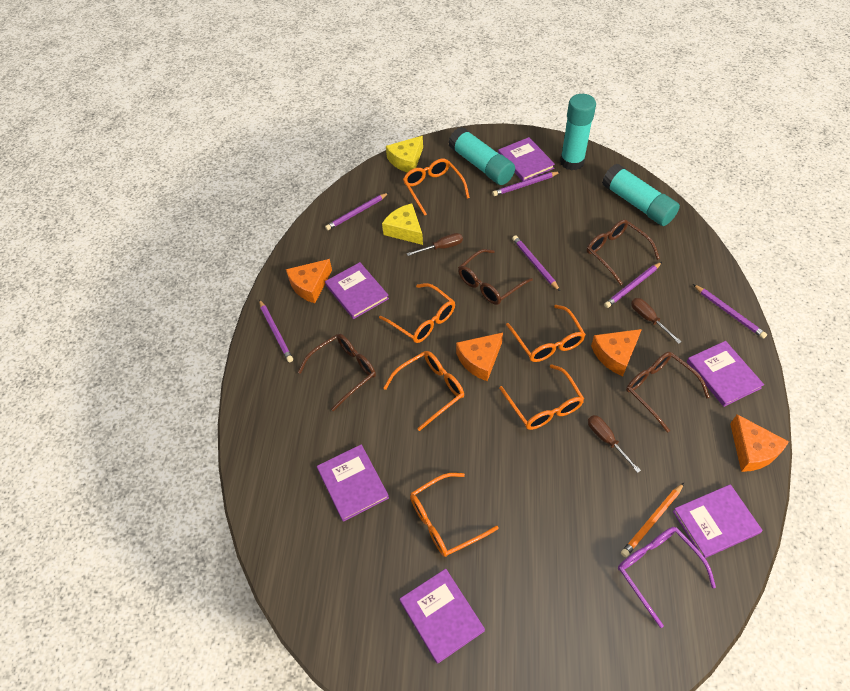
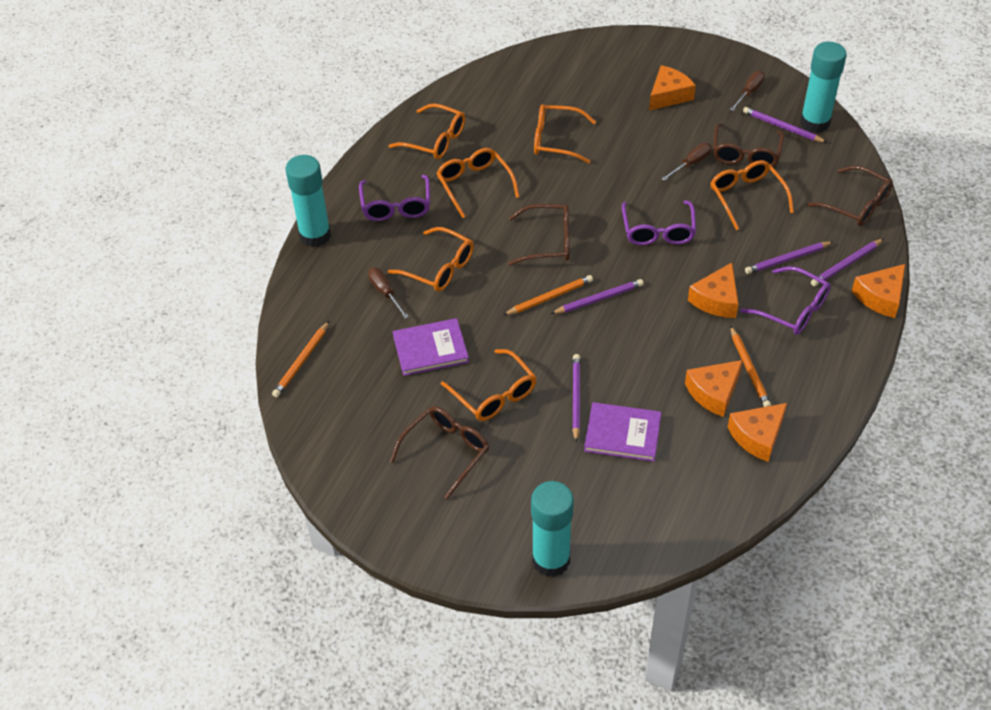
orange cheese: 4 -> 5
orange pencil: 1 -> 3
purple book: 6 -> 2
purple glasses: 1 -> 3
purple pencil: 6 -> 5
yellow cheese: 2 -> 0

